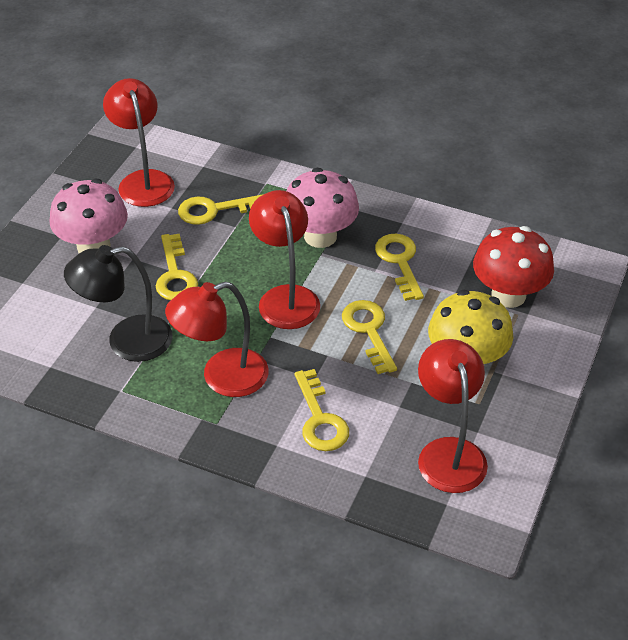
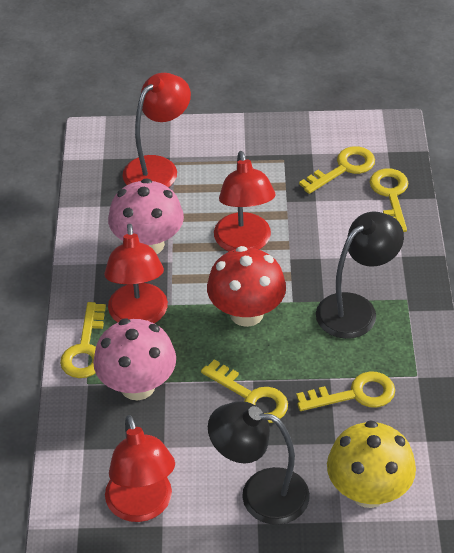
black lamp: 1 -> 2

